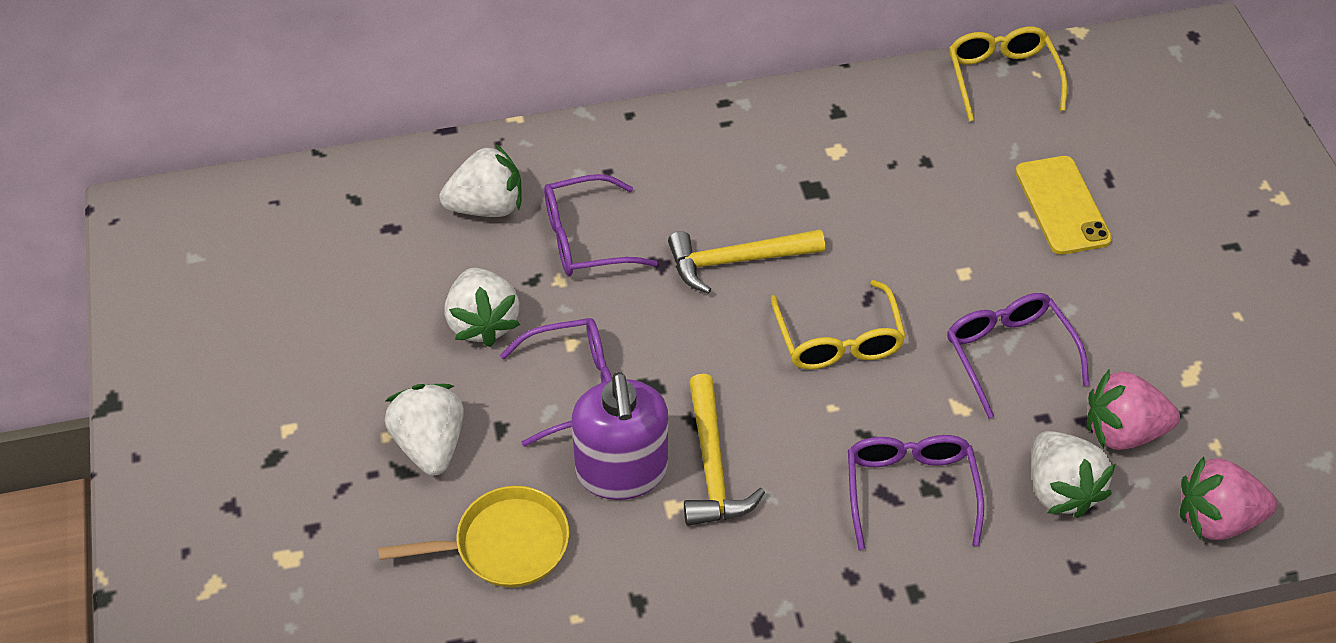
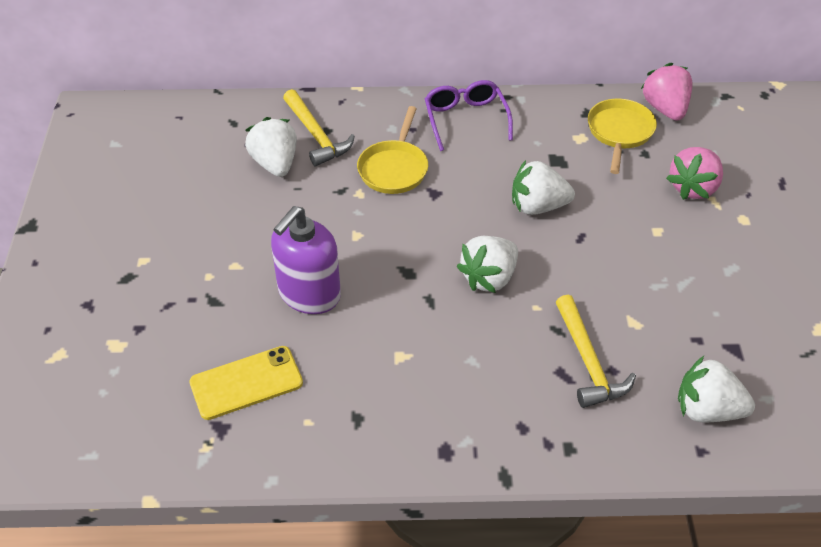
purple glasses: 4 -> 1
yellow glasses: 2 -> 0
yellow pan: 1 -> 2

